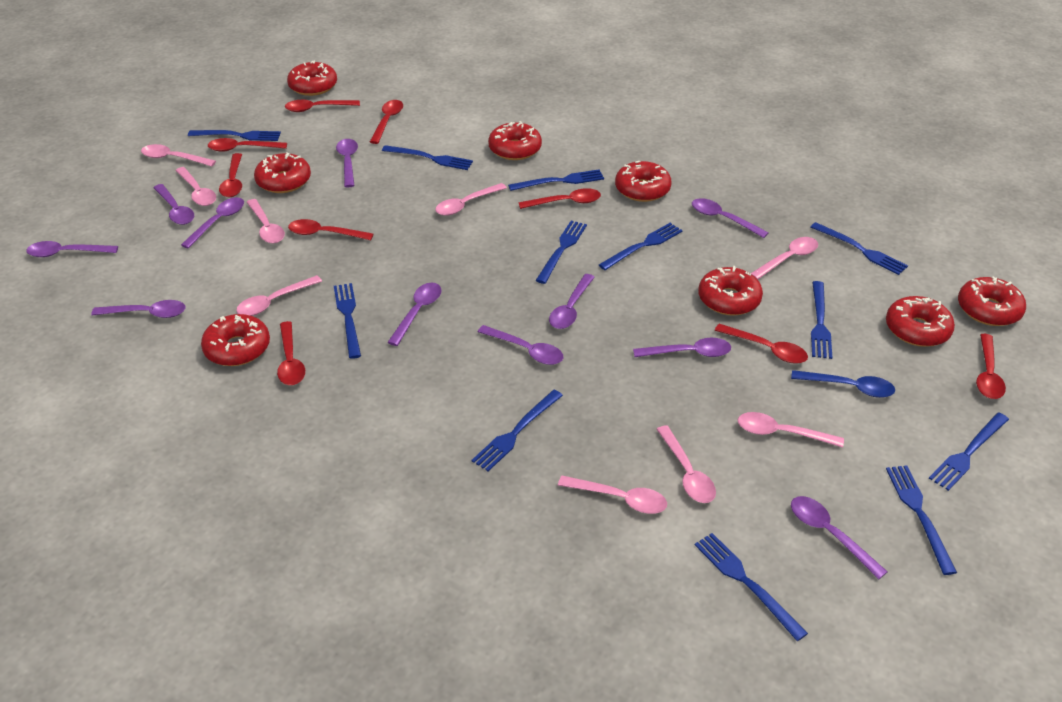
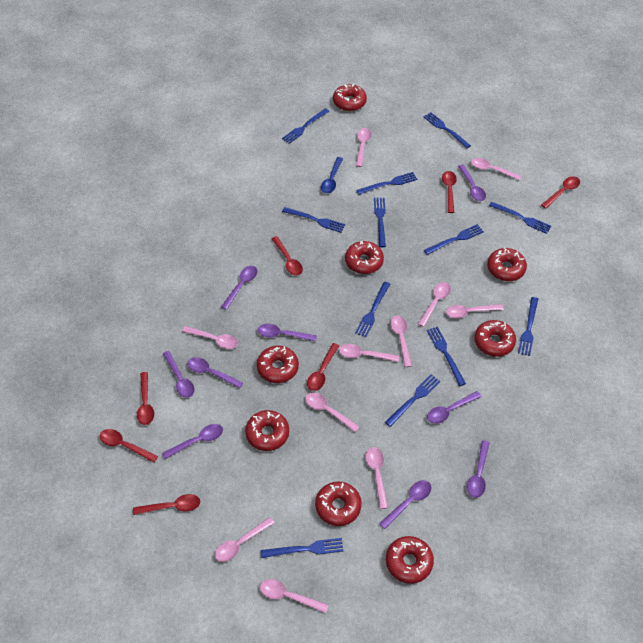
pink spoon: 9 -> 11
purple spoon: 11 -> 9
red spoon: 9 -> 7

